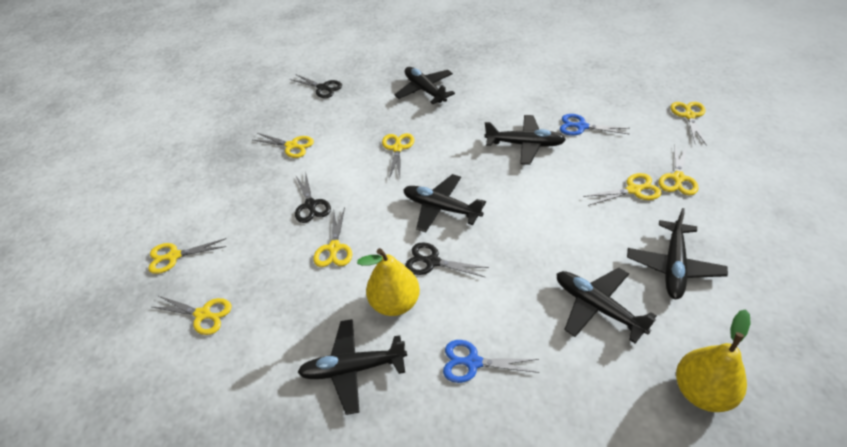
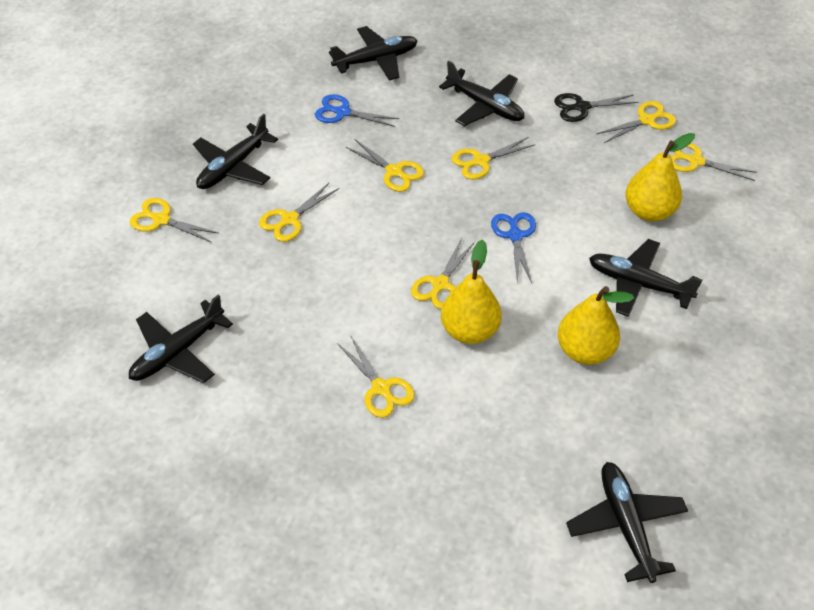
black scissors: 3 -> 1
yellow pear: 2 -> 3

